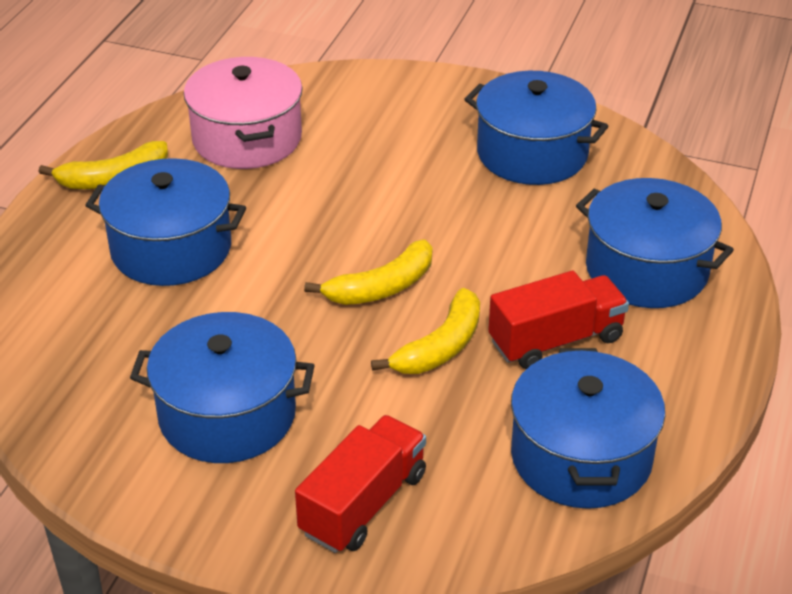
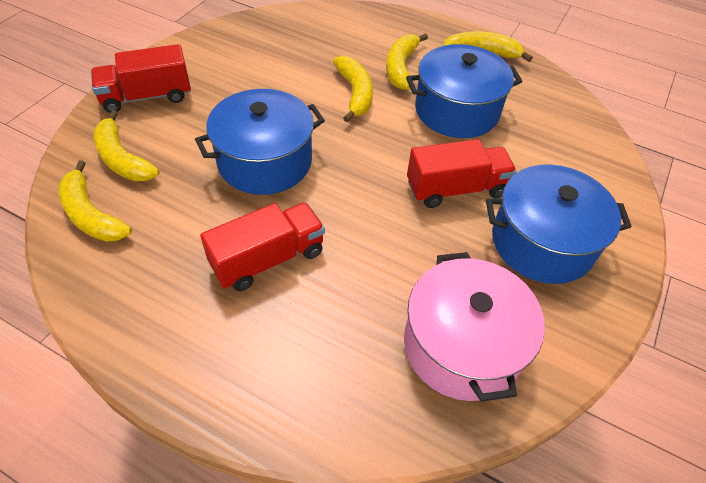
blue pot: 5 -> 3
red truck: 2 -> 3
yellow banana: 3 -> 5

